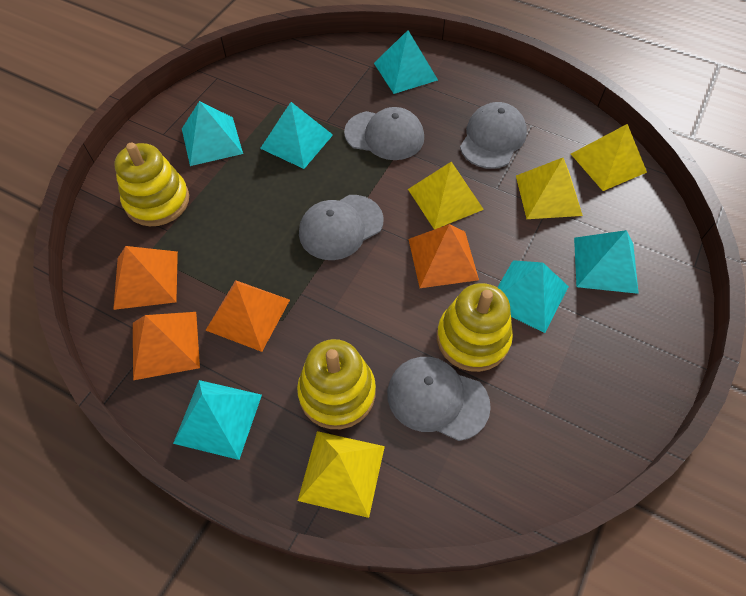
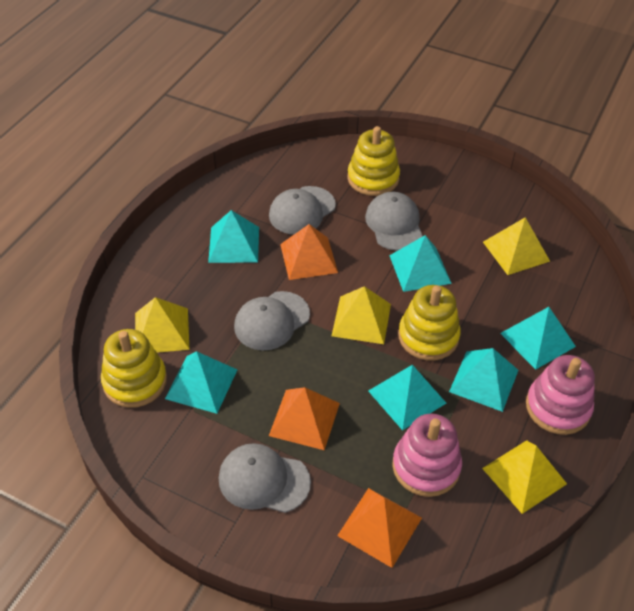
orange pyramid: 4 -> 3
pink stacking toy: 0 -> 2

